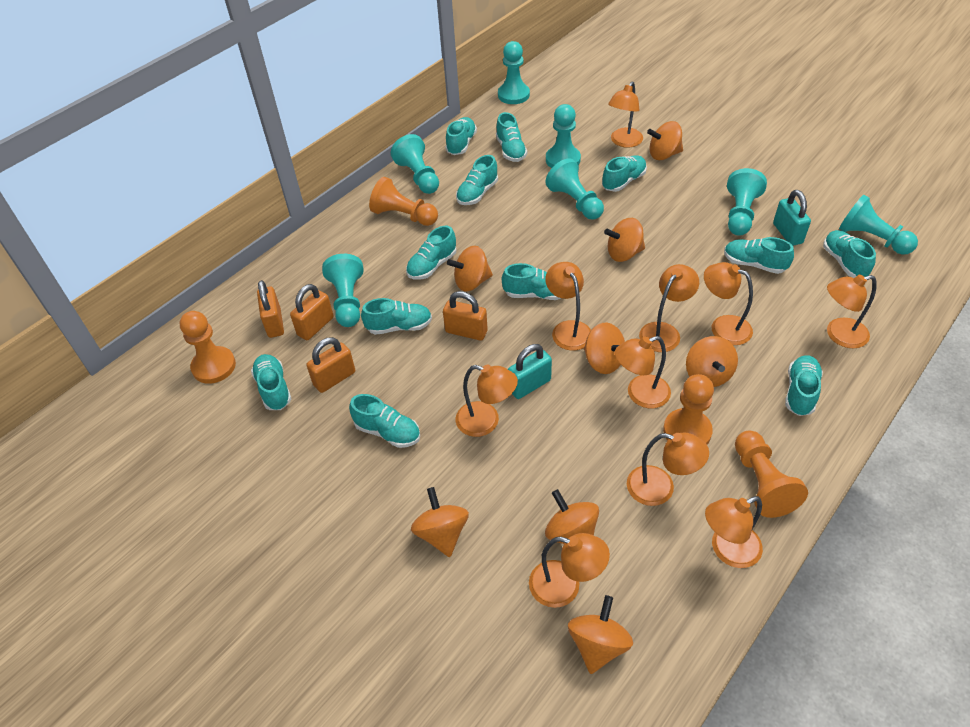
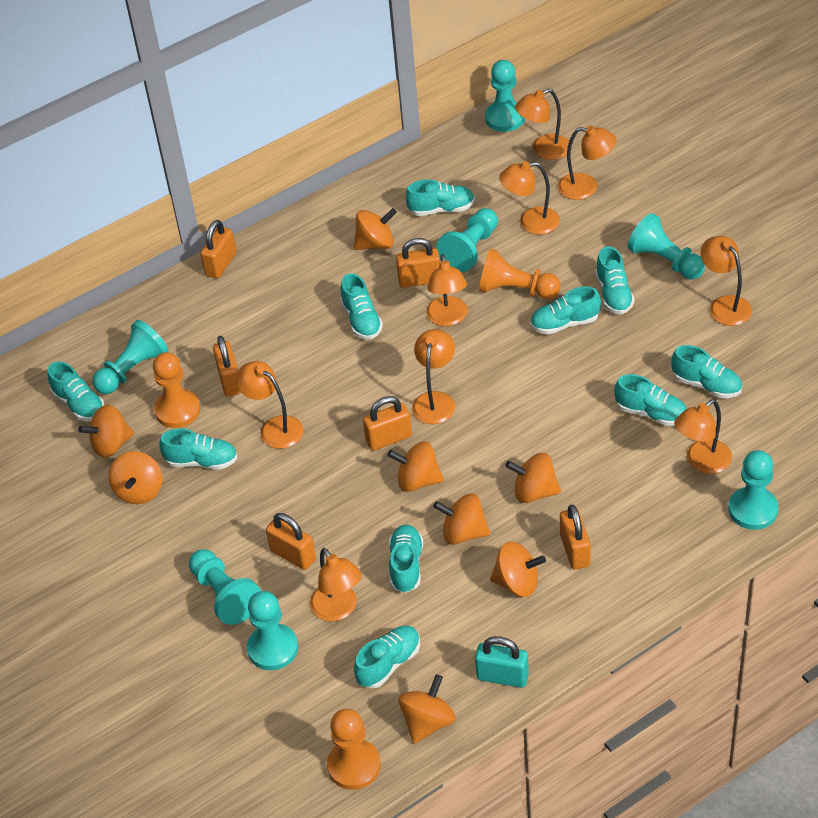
orange lamp: 10 -> 9
orange padlock: 4 -> 6
orange pawn: 4 -> 3
turquoise padlock: 2 -> 1
turquoise shoe: 12 -> 10

